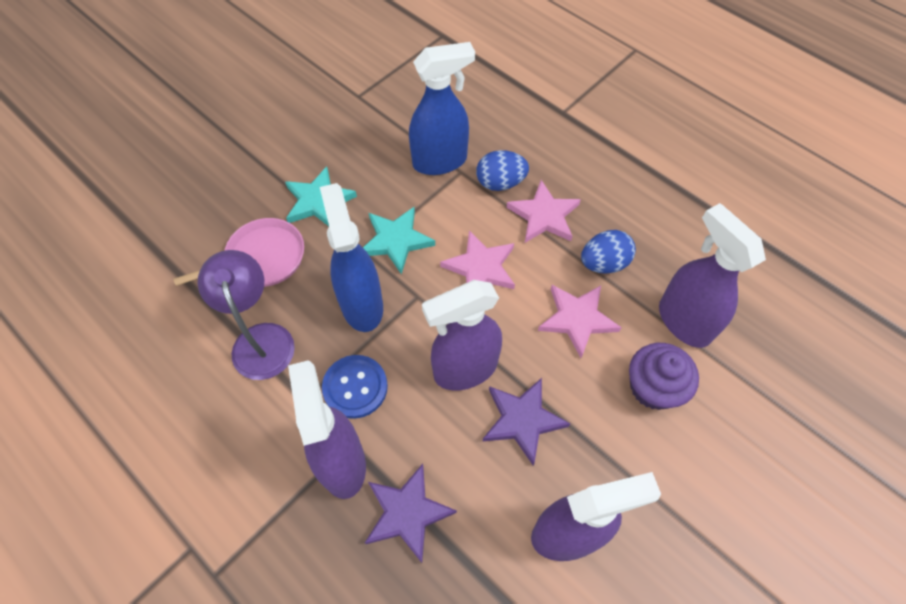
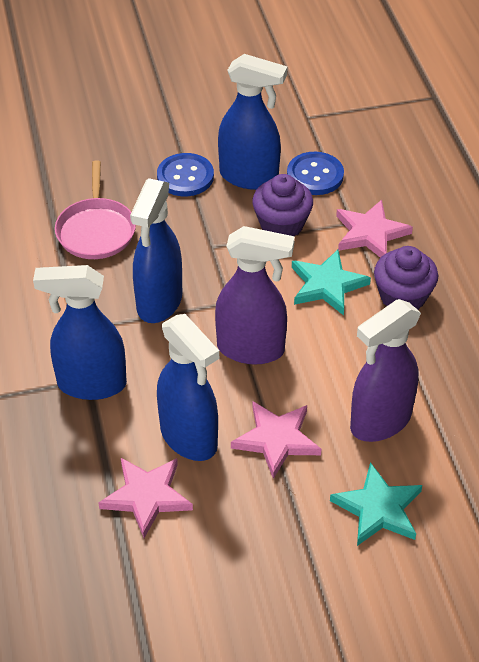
blue button: 1 -> 2
blue egg: 2 -> 0
blue spray bottle: 2 -> 4
purple cupcake: 1 -> 2
purple lamp: 1 -> 0
purple spray bottle: 4 -> 2
purple star: 2 -> 0

